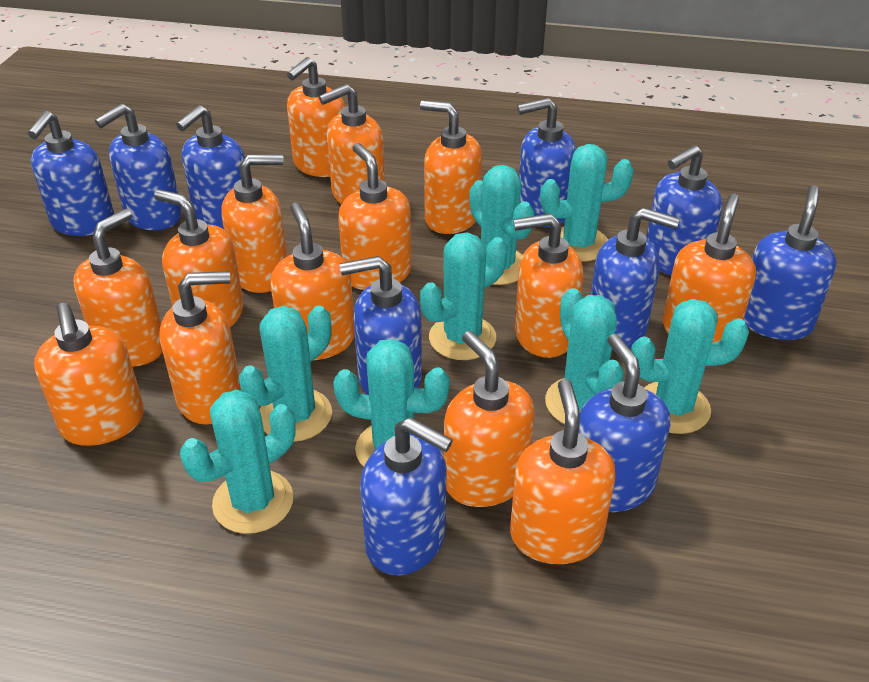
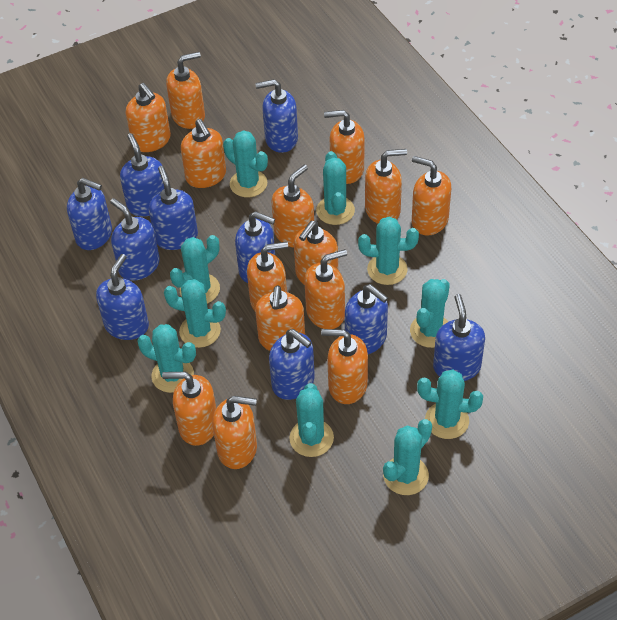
turquoise cactus: 8 -> 10

